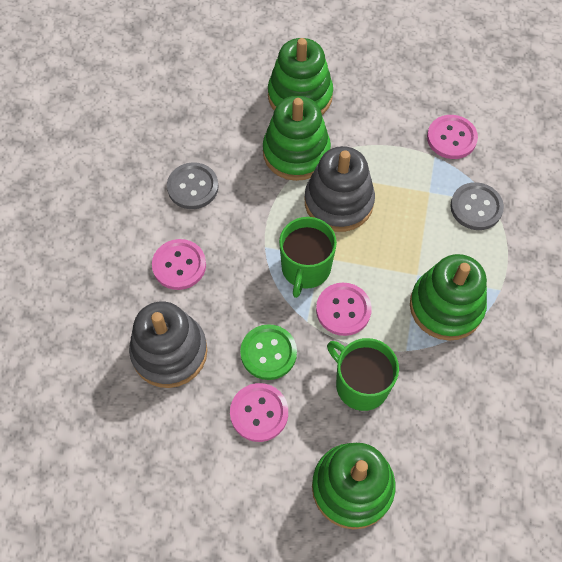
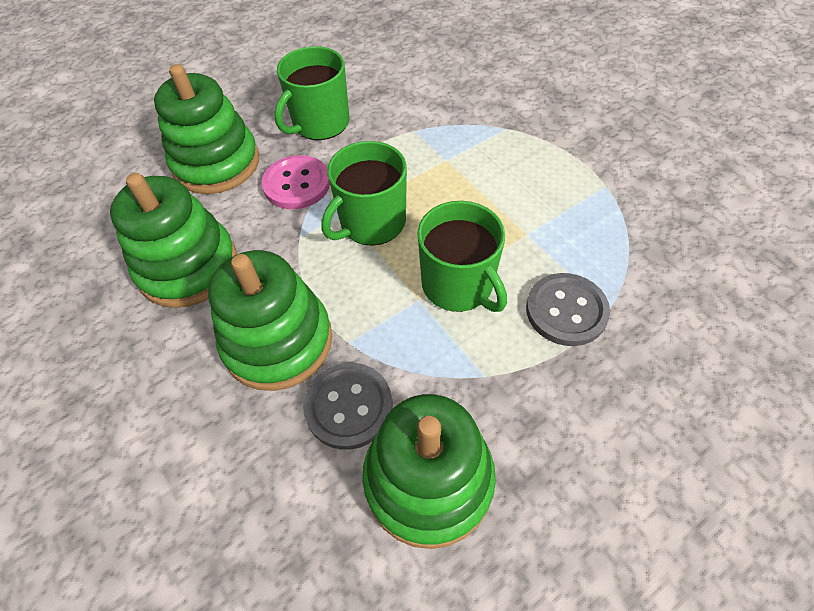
green button: 1 -> 0
green mug: 2 -> 3
grey stacking toy: 2 -> 0
pink button: 4 -> 1

